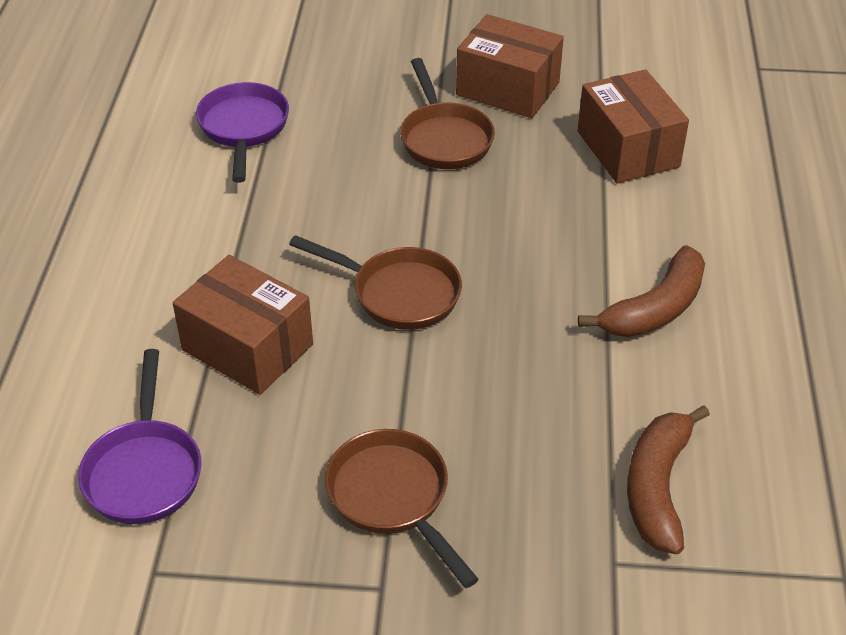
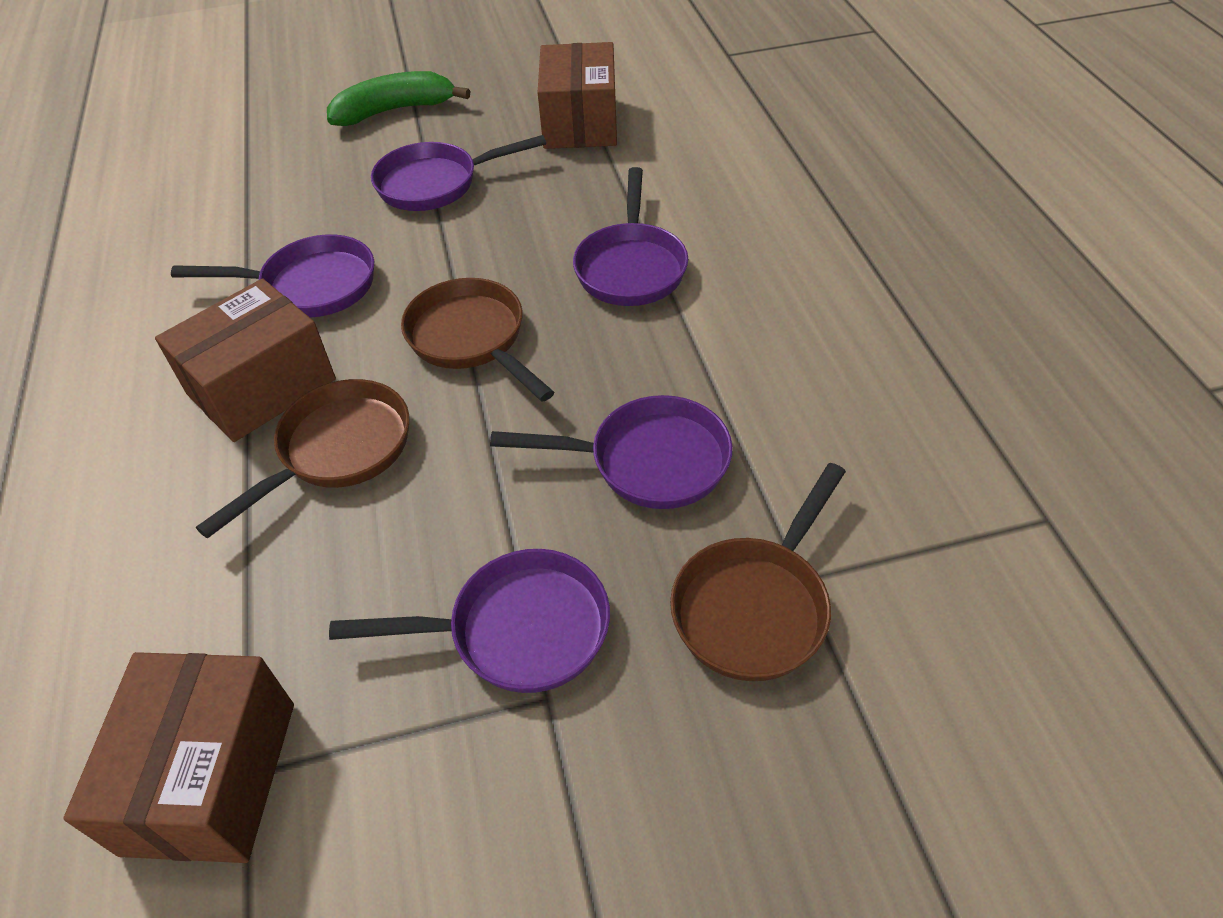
brown banana: 2 -> 0
green banana: 0 -> 1
purple pan: 2 -> 5

